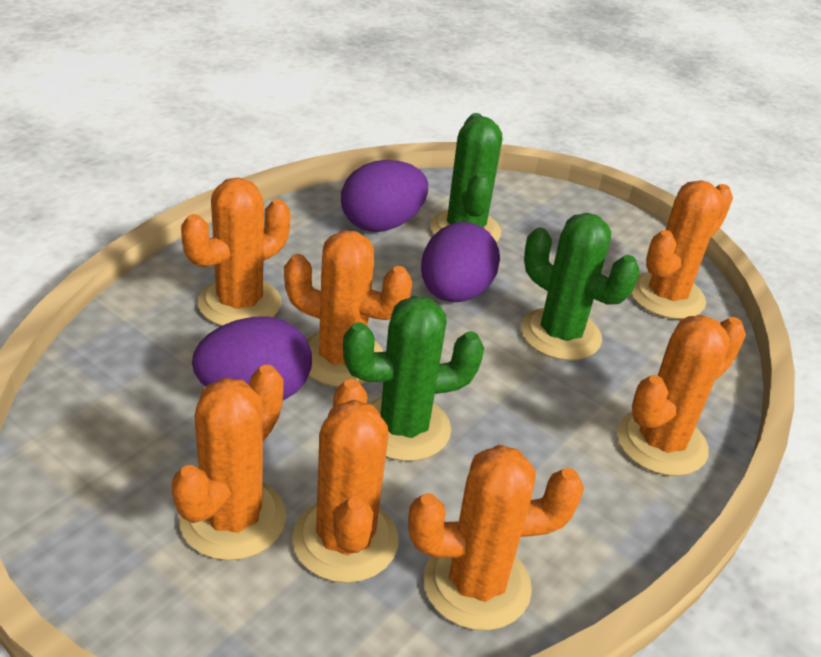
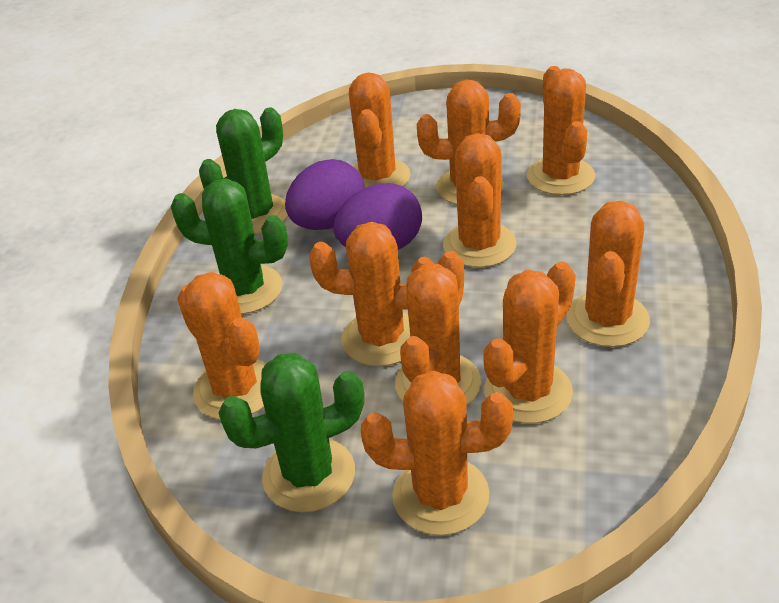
orange cactus: 7 -> 10
purple egg: 3 -> 2

